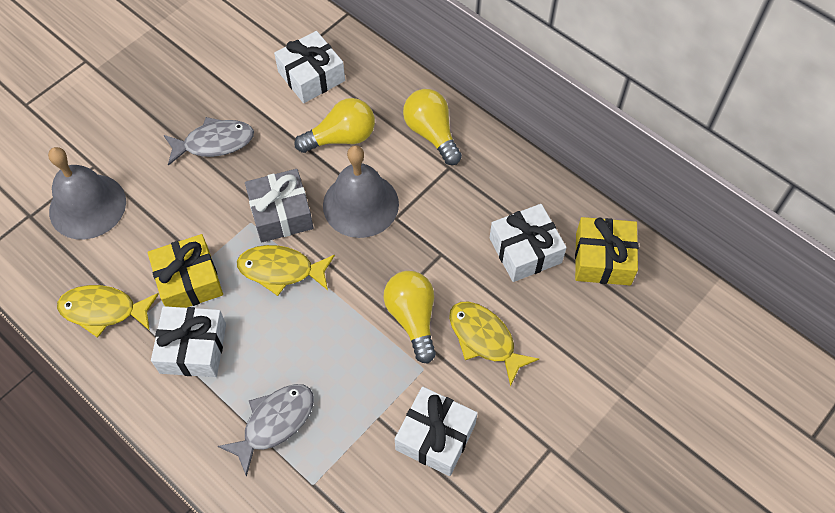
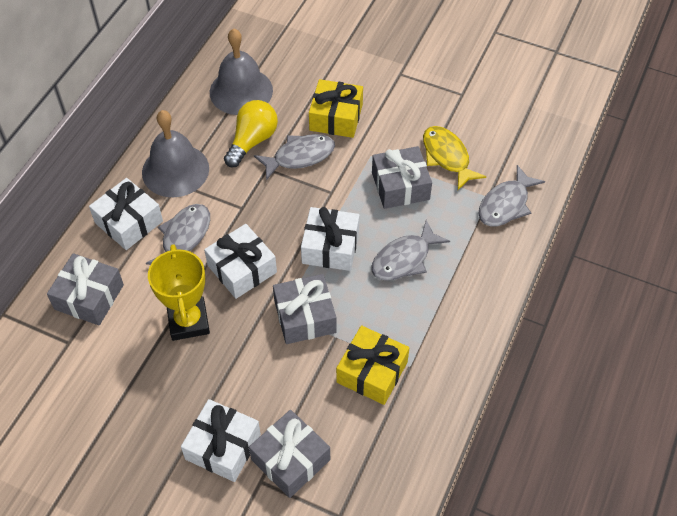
grey fish: 2 -> 4
grey gift: 1 -> 4
yellow fish: 3 -> 1
yellow light bulb: 3 -> 1
yellow trophy: 0 -> 1

